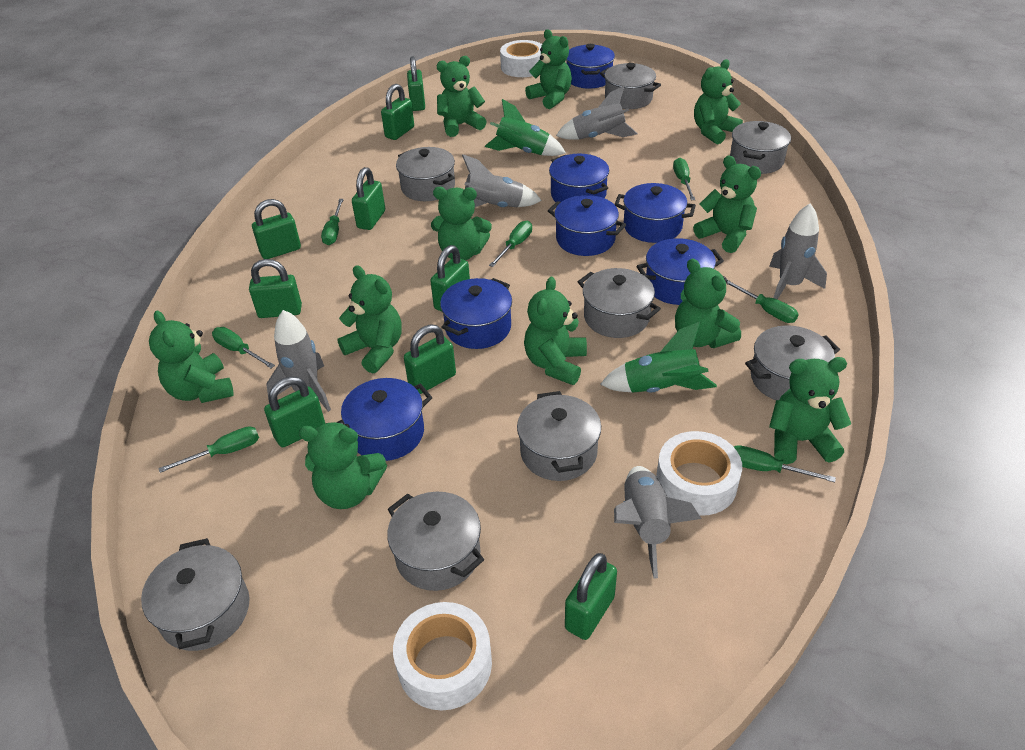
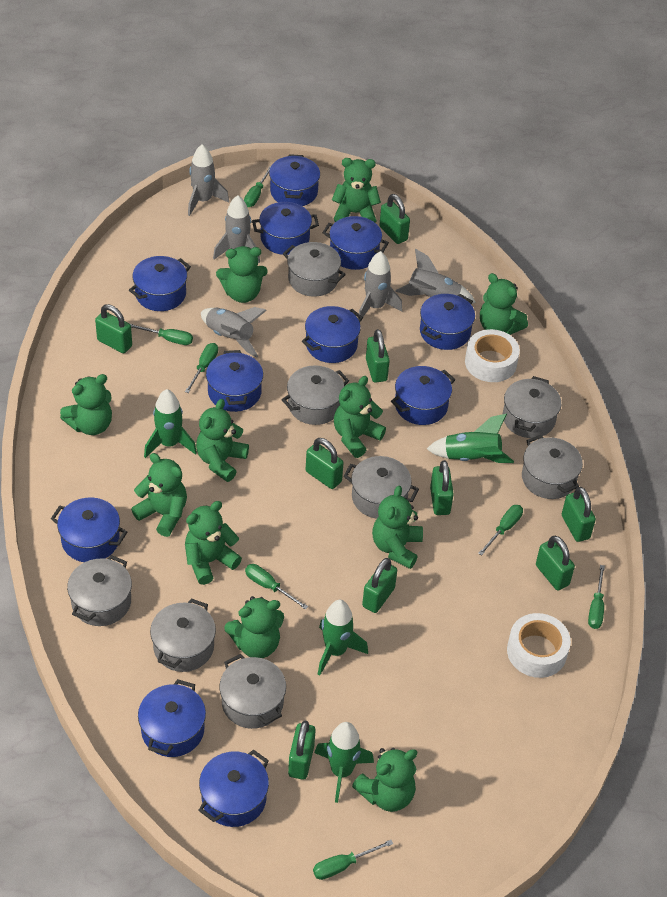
blue pot: 7 -> 11
green rocket: 2 -> 4
white tape: 3 -> 2

